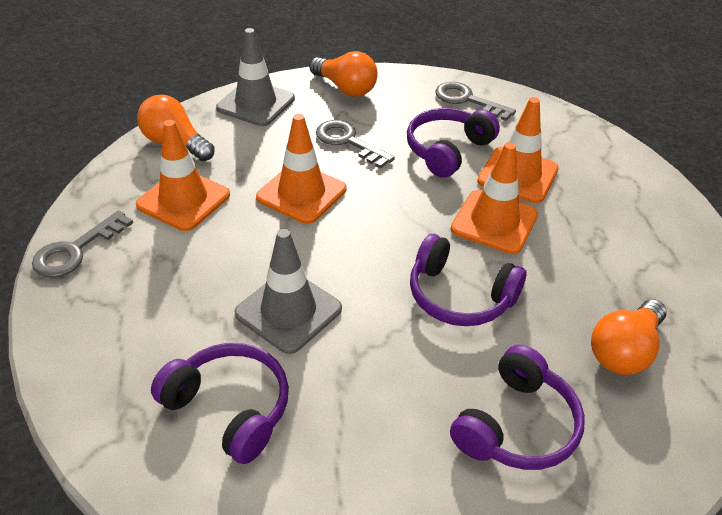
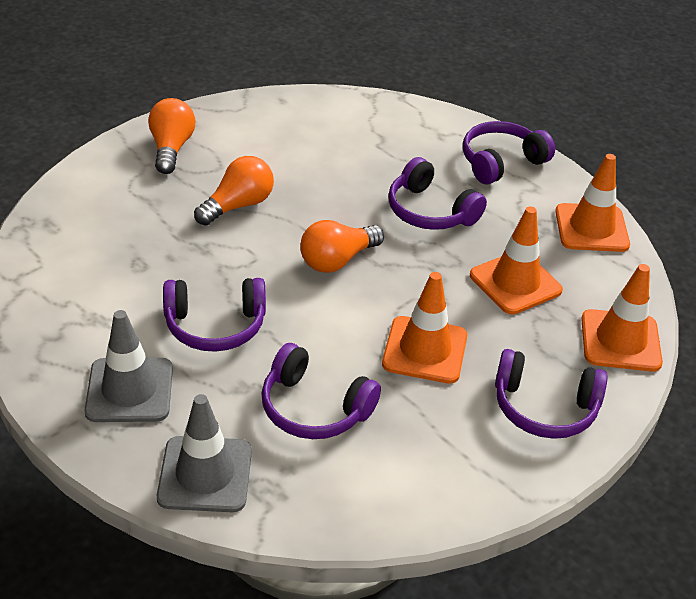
grey key: 3 -> 0
purple headphones: 4 -> 5

